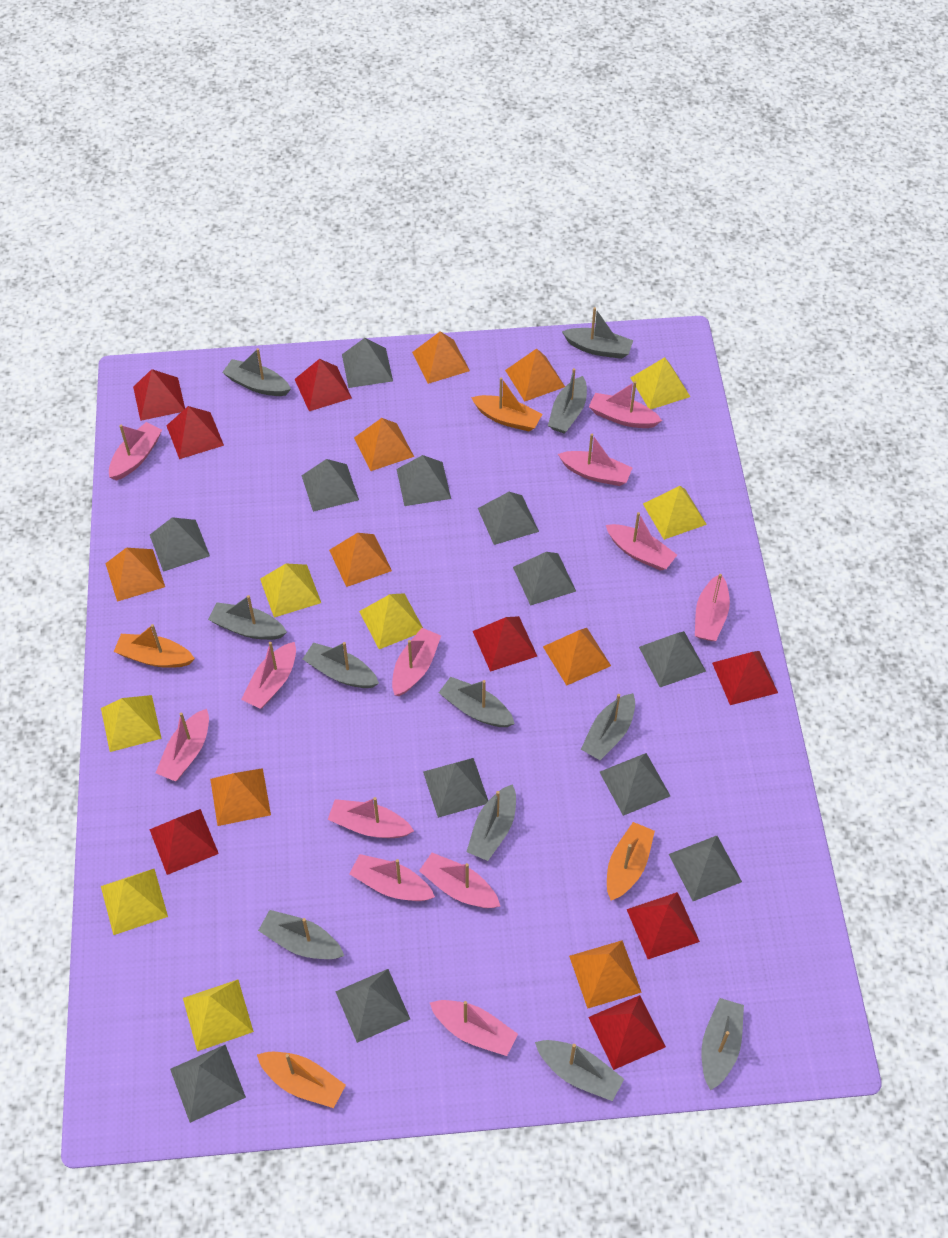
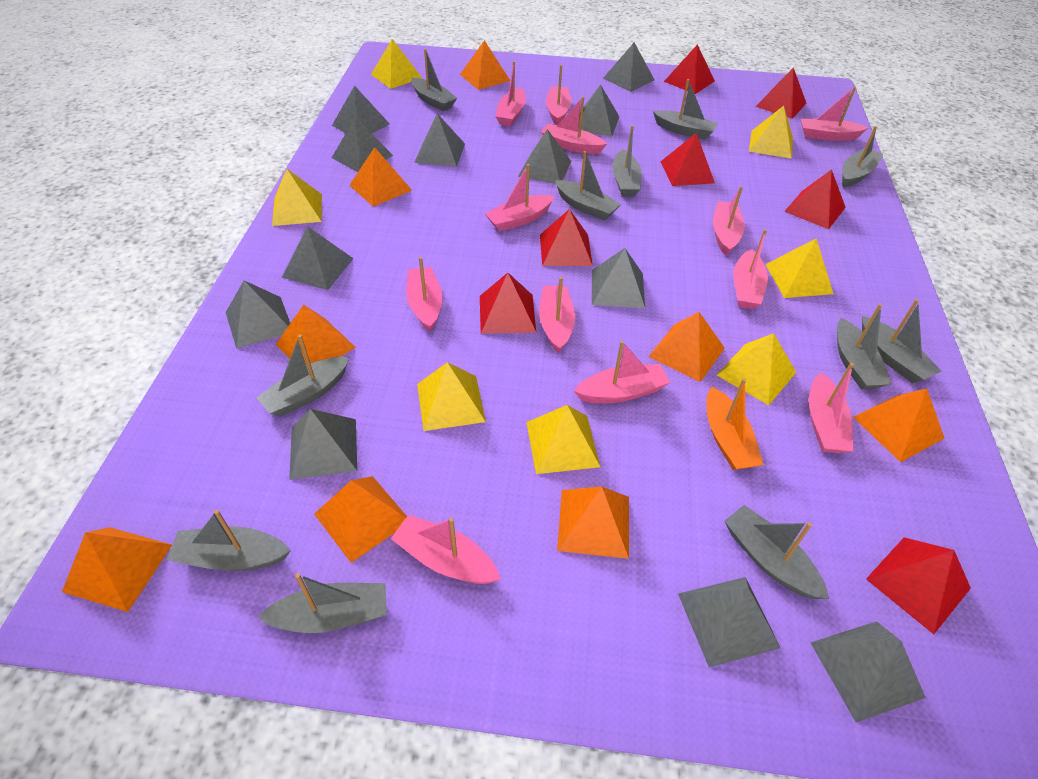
orange boat: 4 -> 1
red pyramid: 8 -> 7

